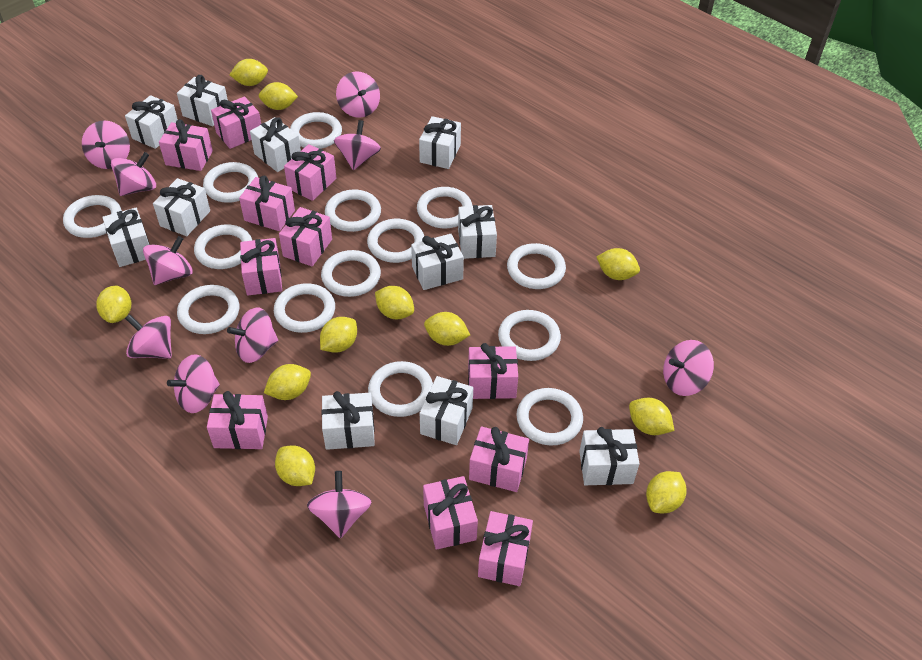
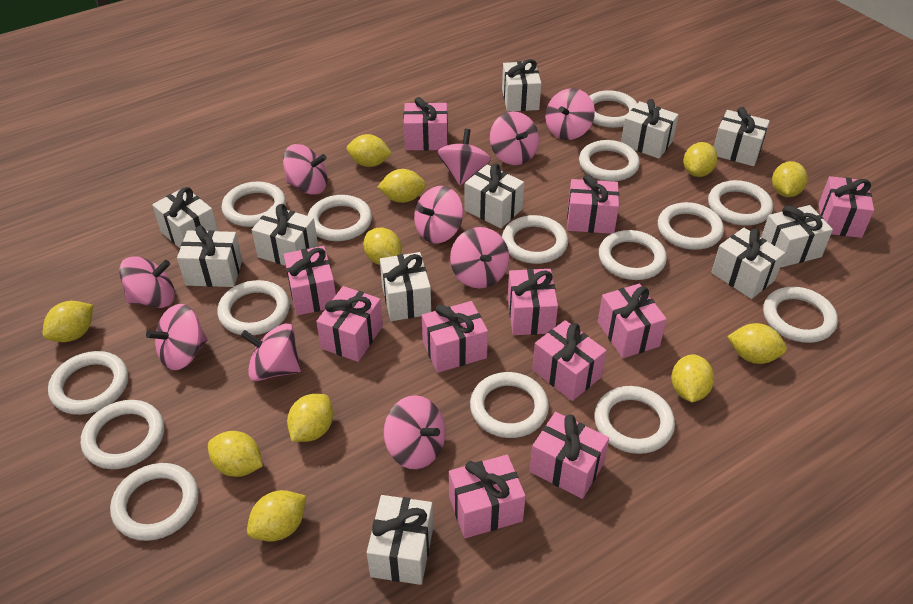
white ring: 14 -> 15

